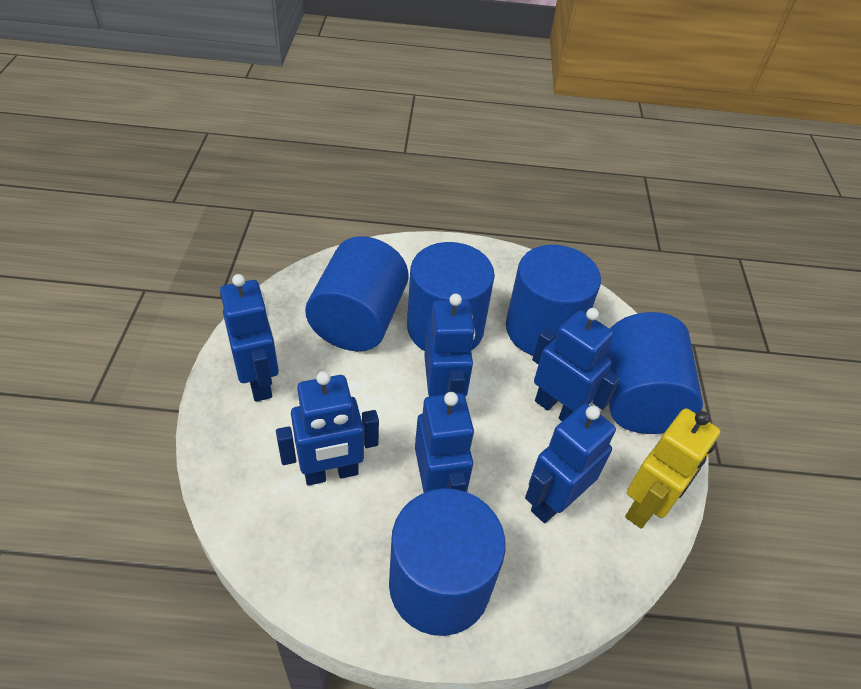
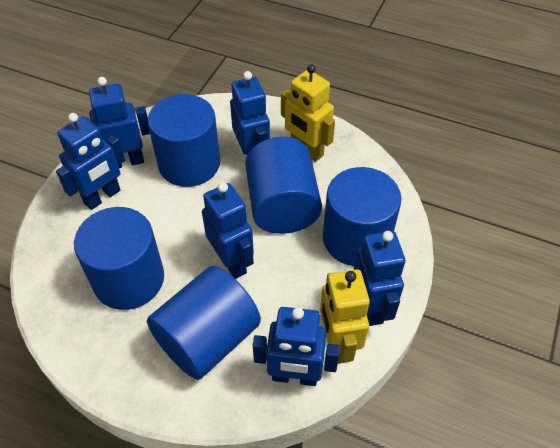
yellow robot: 1 -> 2

